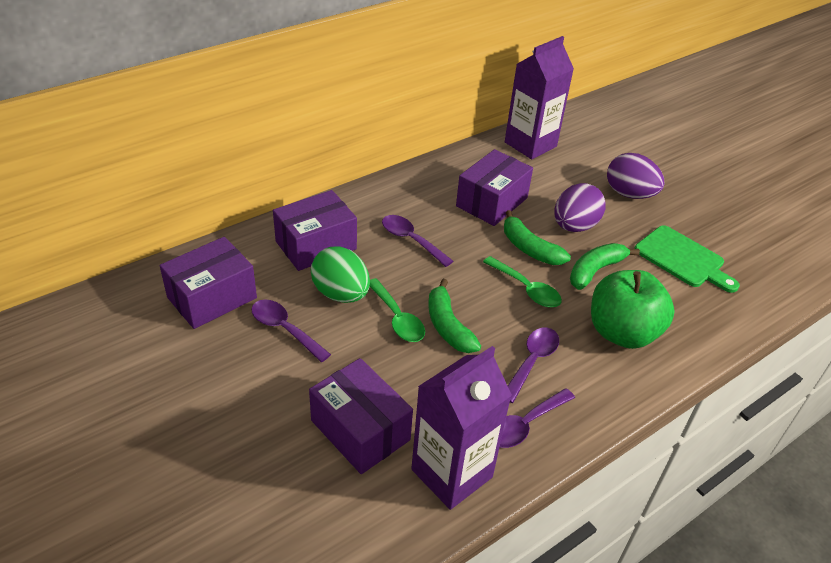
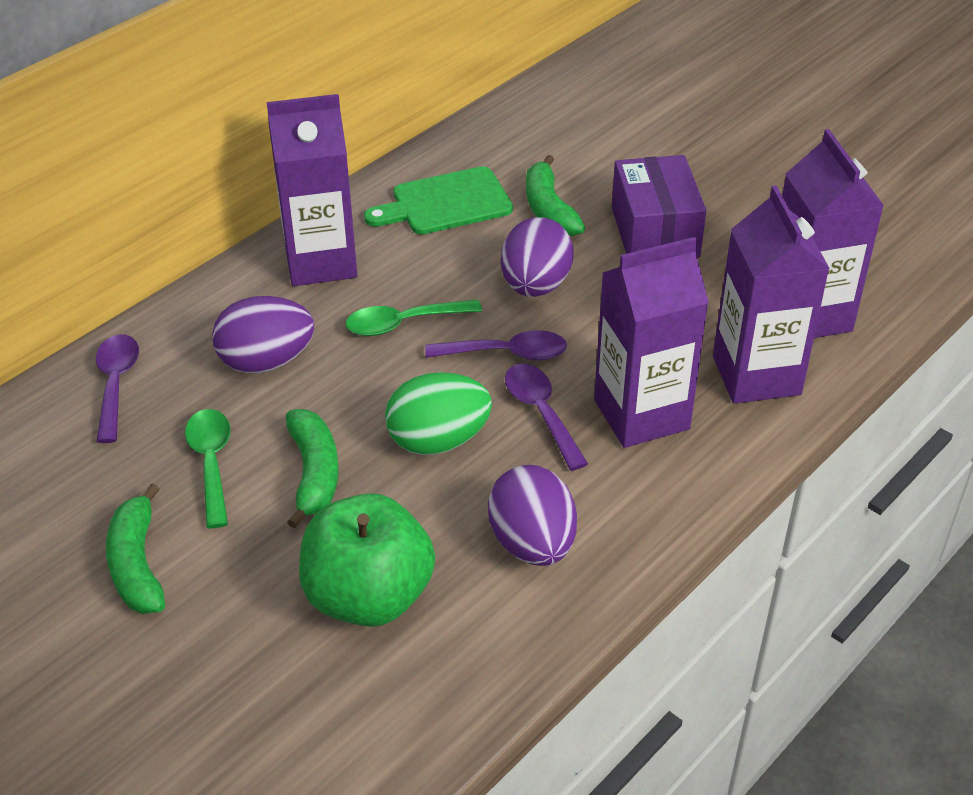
purple box: 4 -> 1
purple carton: 2 -> 4
purple egg: 2 -> 3
purple spoon: 4 -> 3

